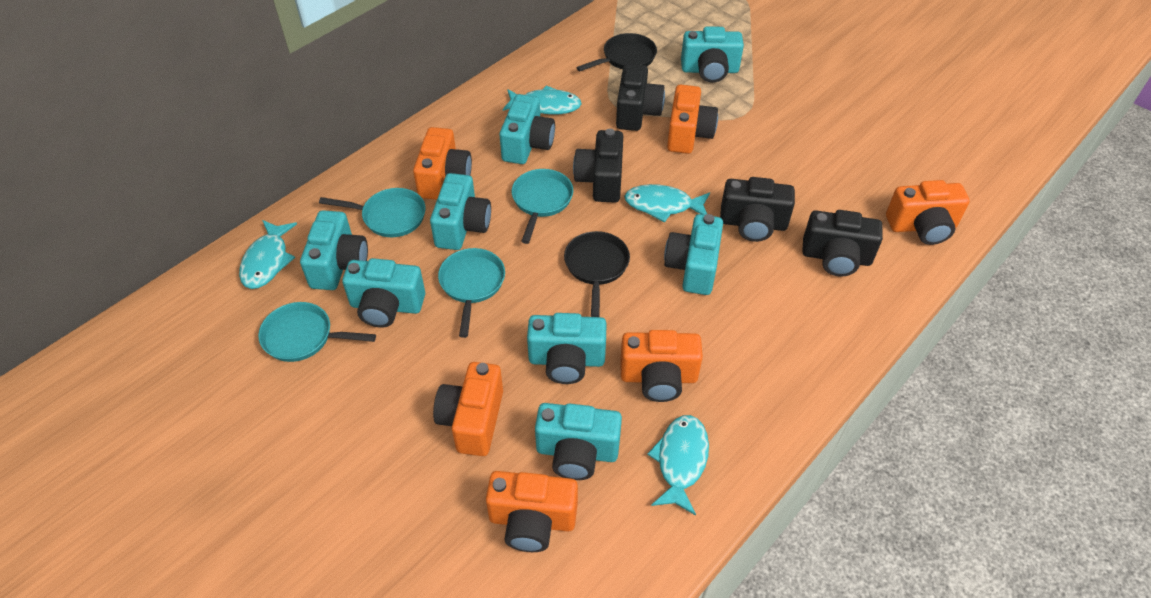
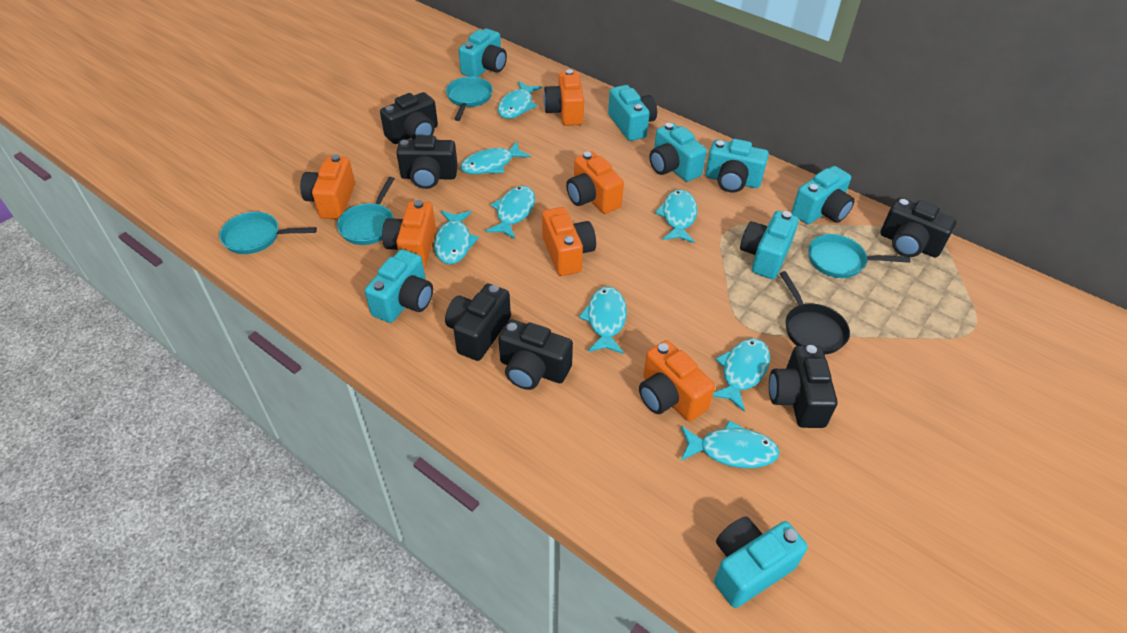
black camera: 4 -> 6
black pan: 2 -> 1
turquoise fish: 4 -> 8

